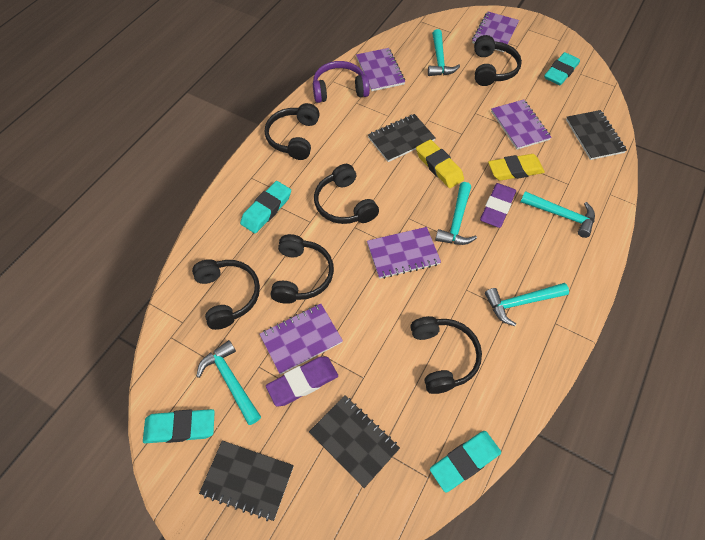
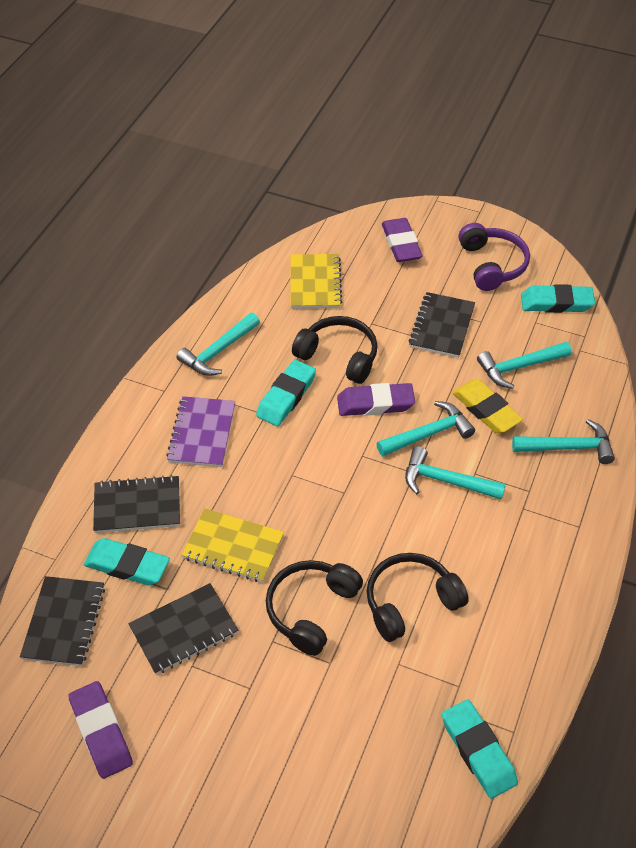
black headphones: 6 -> 3
purple eraser: 2 -> 3
purple notebook: 5 -> 1
yellow eraser: 2 -> 1
yellow notebook: 0 -> 2

